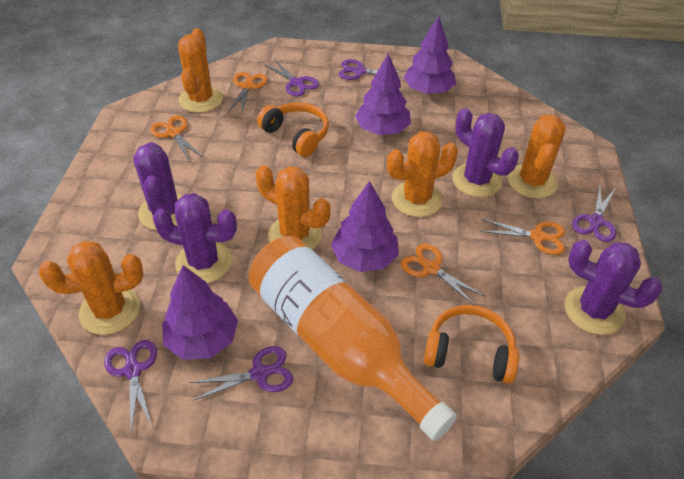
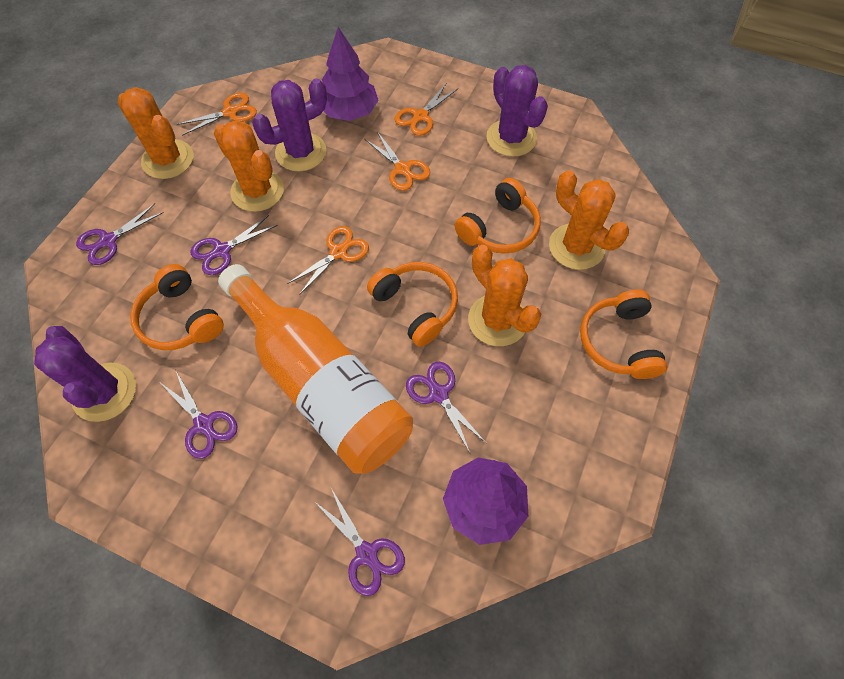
orange cactus: 5 -> 4
orange headphones: 2 -> 4
purple cactus: 4 -> 3
purple tree: 4 -> 2

